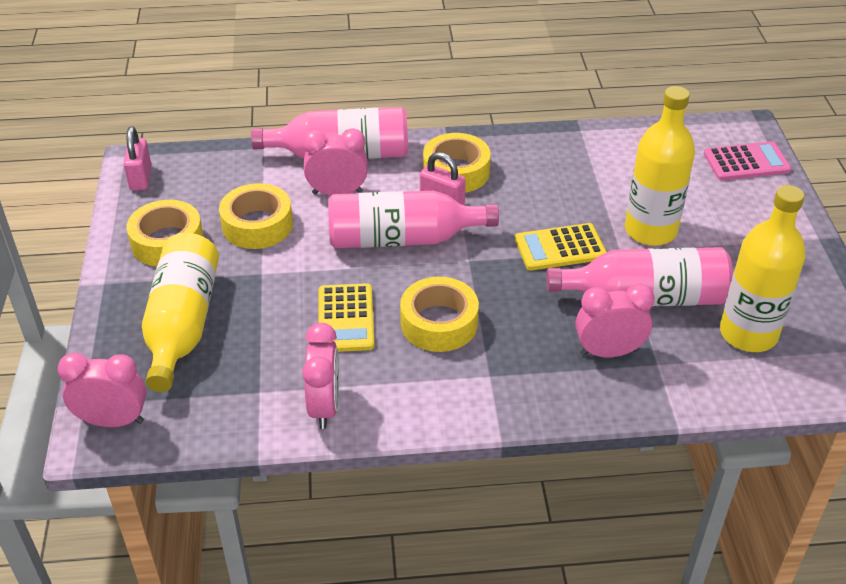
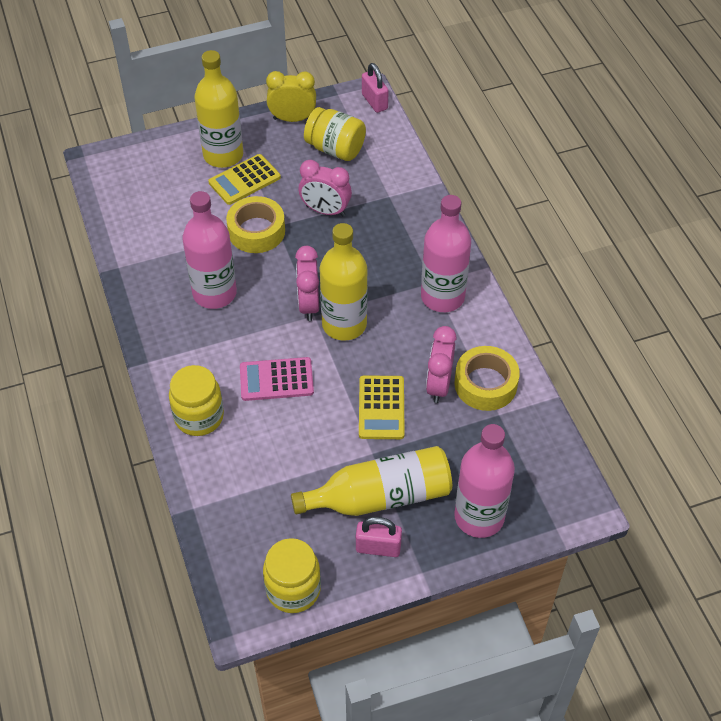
pink clock: 4 -> 3
yellow clock: 0 -> 1
yellow jar: 0 -> 3
yellow tape: 4 -> 2

